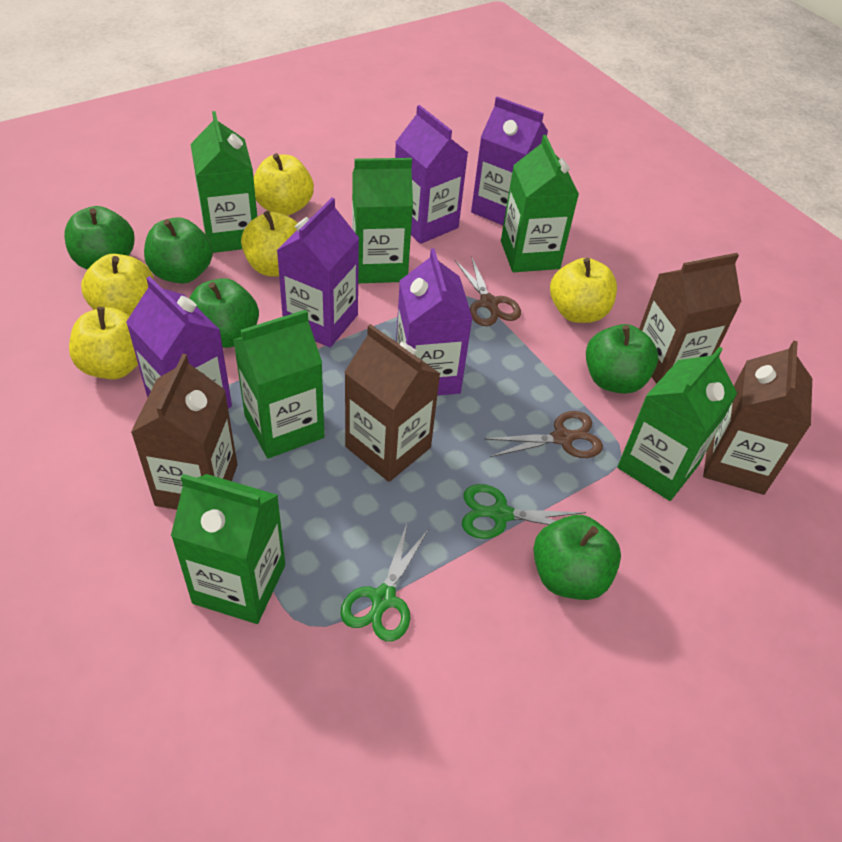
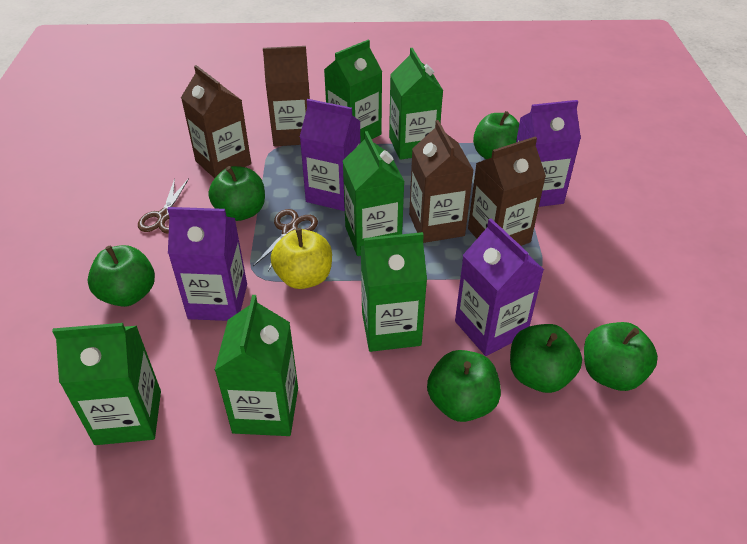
green apple: 5 -> 6
green scissors: 2 -> 0
purple carton: 5 -> 4
yellow apple: 5 -> 1

